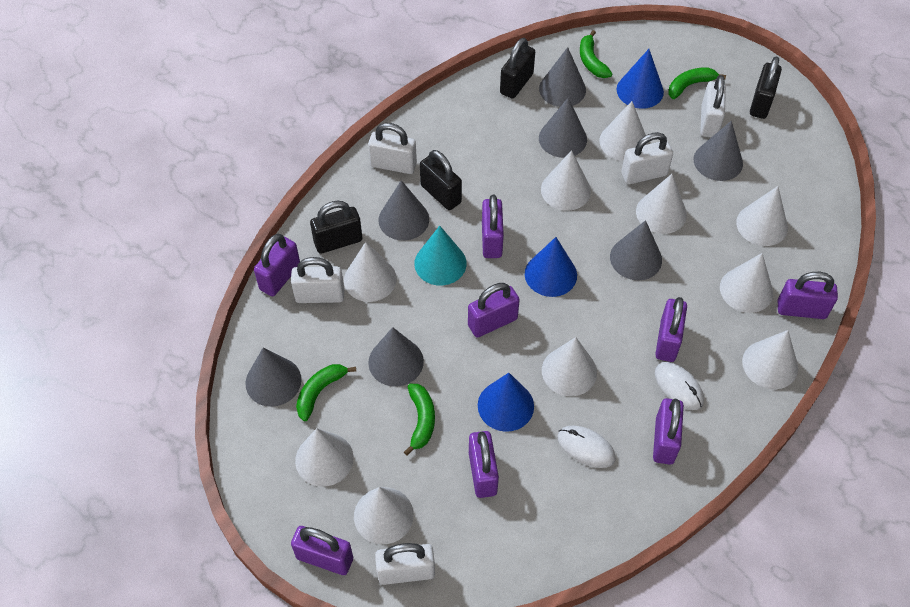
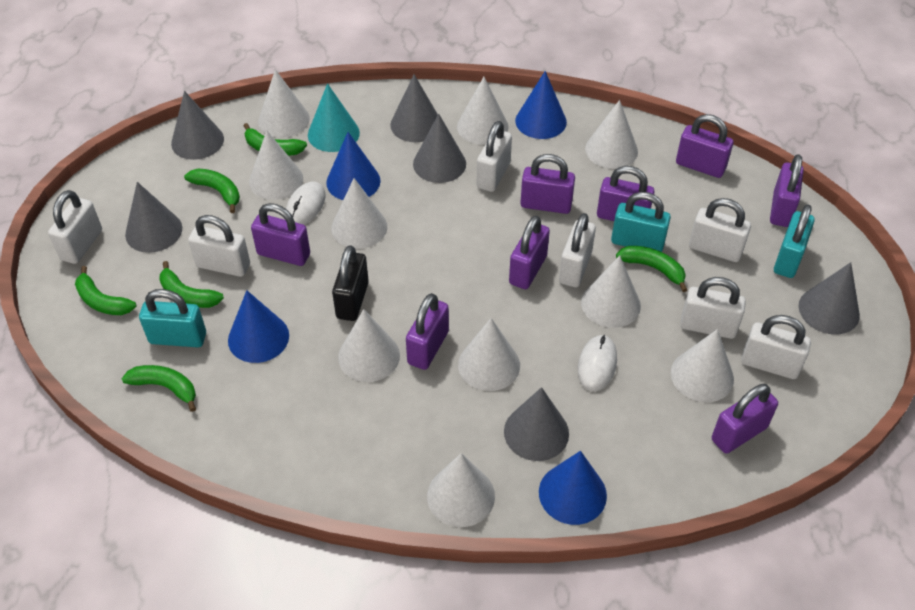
black padlock: 4 -> 1
blue cone: 3 -> 4
green banana: 4 -> 6
grey cone: 7 -> 6
turquoise padlock: 0 -> 3
white padlock: 5 -> 7

